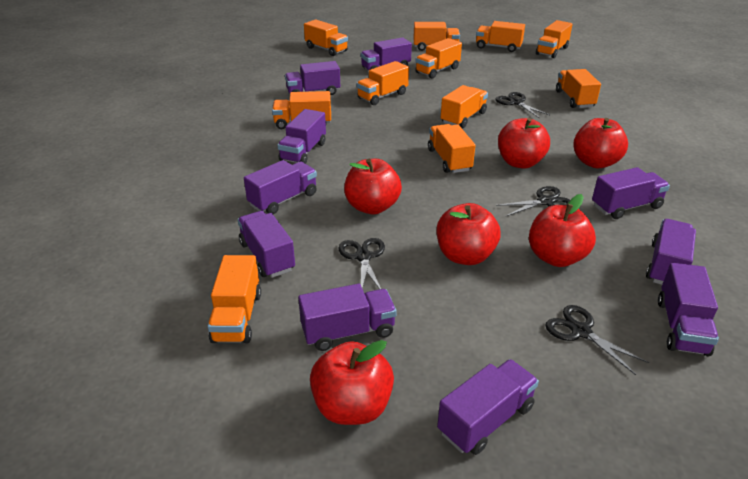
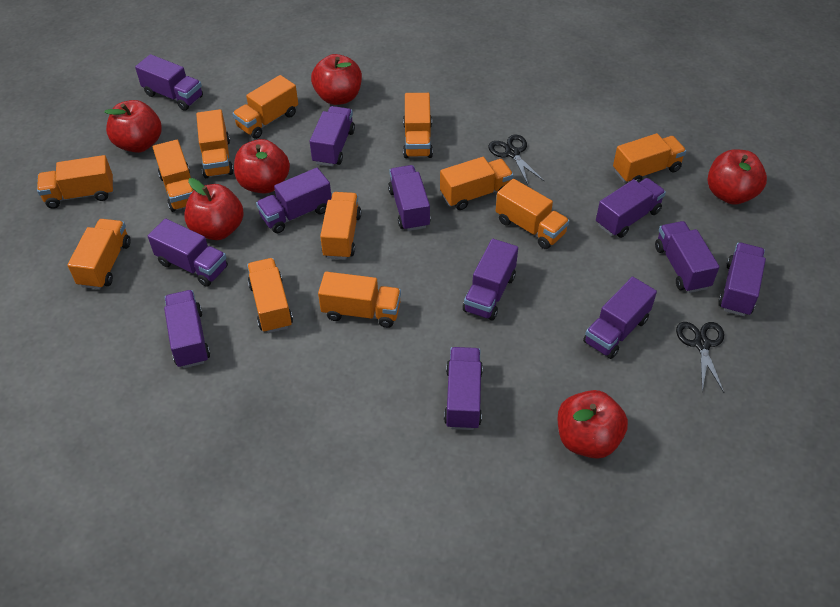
black scissors: 4 -> 2
orange truck: 11 -> 12
purple truck: 10 -> 12

